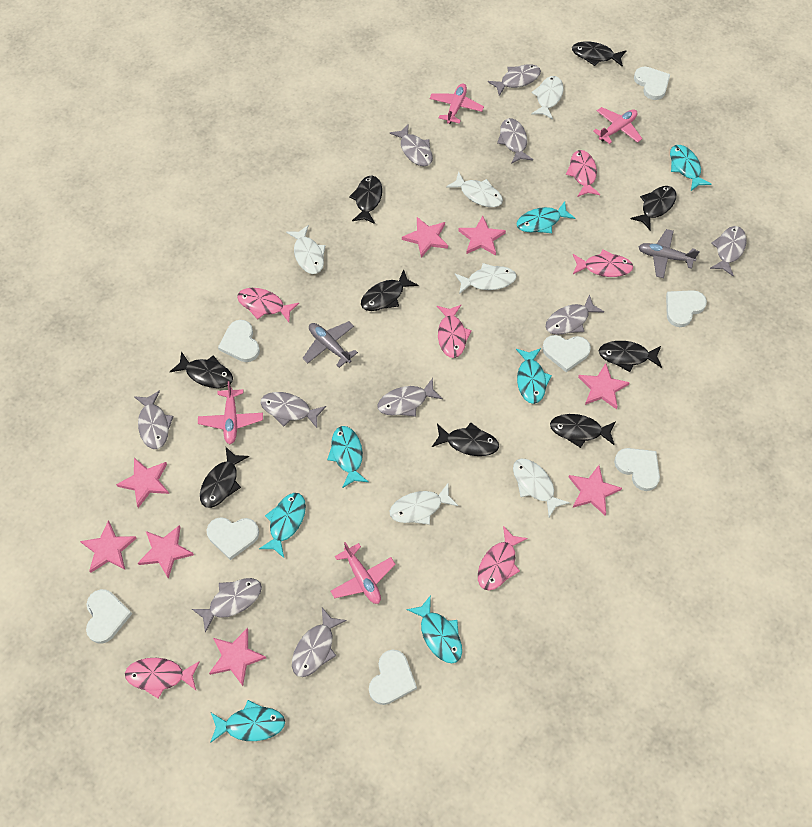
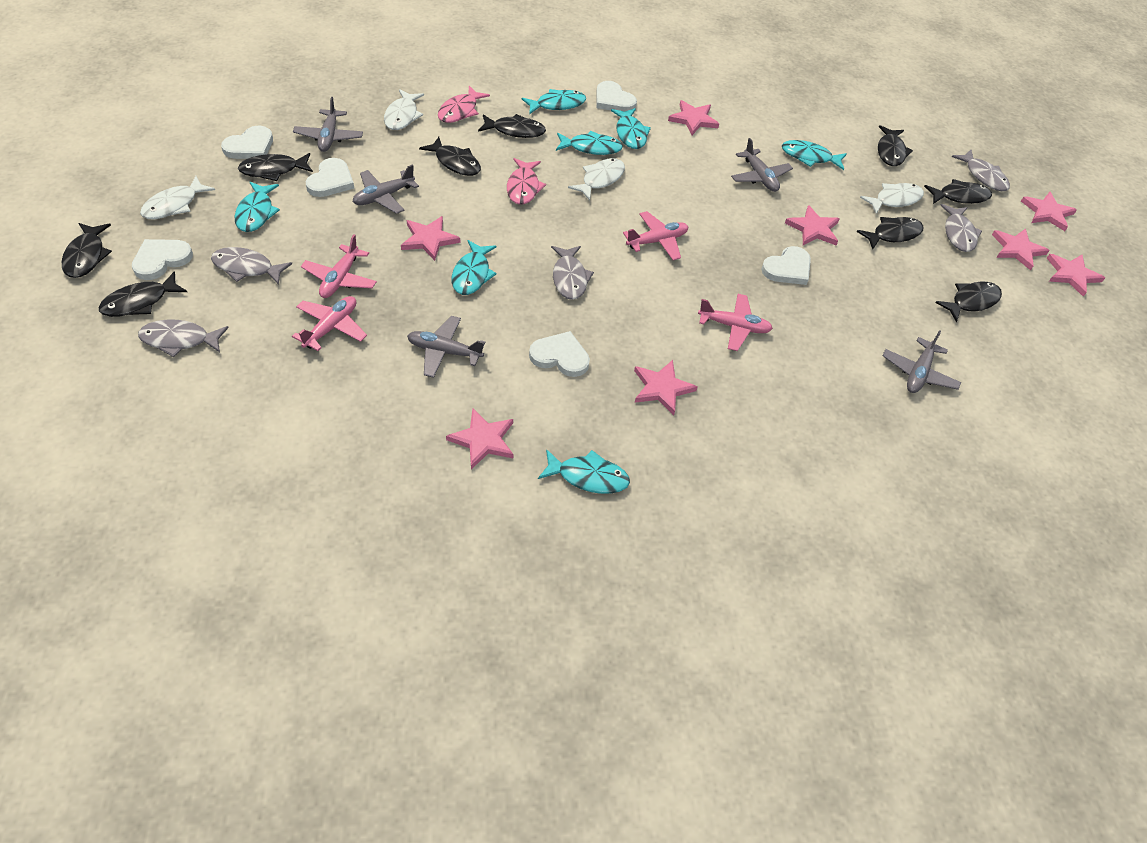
grey fish: 10 -> 5
grey plane: 2 -> 5
pink fish: 6 -> 2
white fish: 6 -> 4
white heart: 8 -> 6

